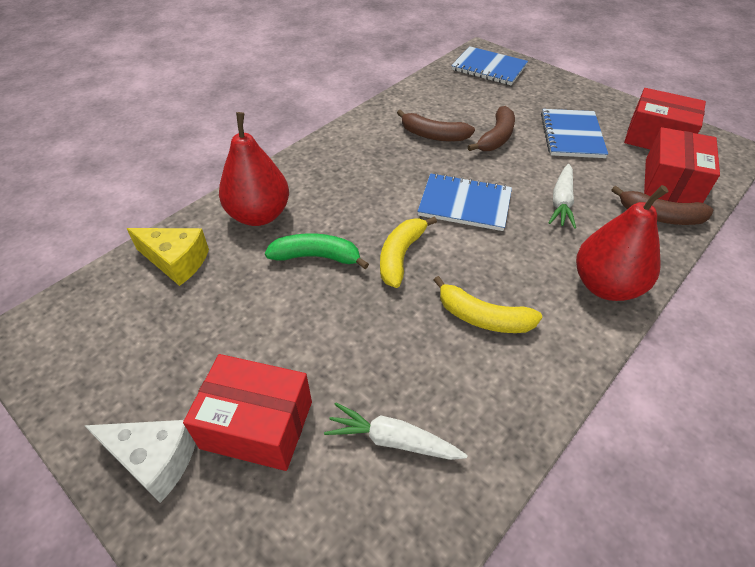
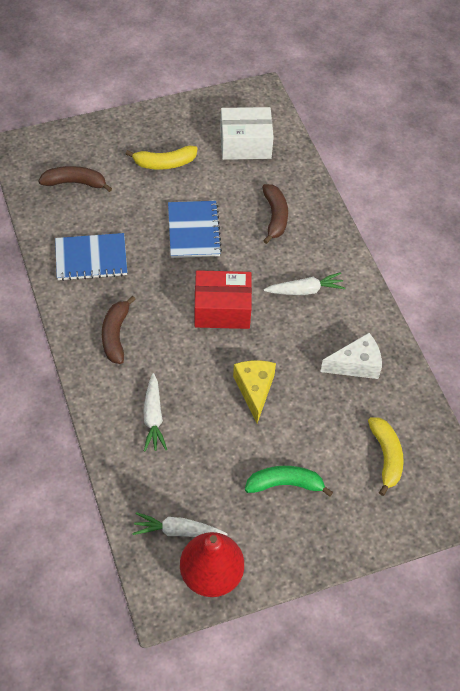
blue notebook: 3 -> 2
red box: 3 -> 1
red pear: 2 -> 1
white box: 0 -> 1
white carrot: 2 -> 3

